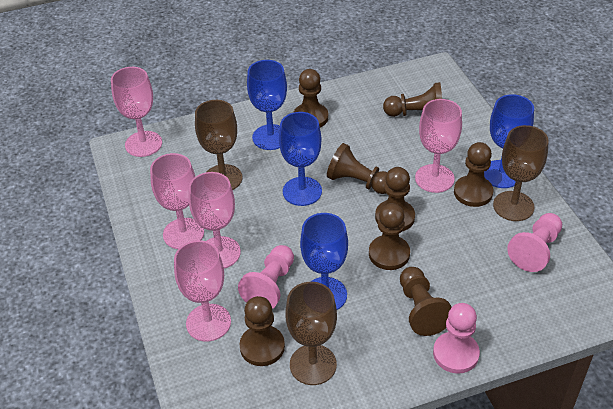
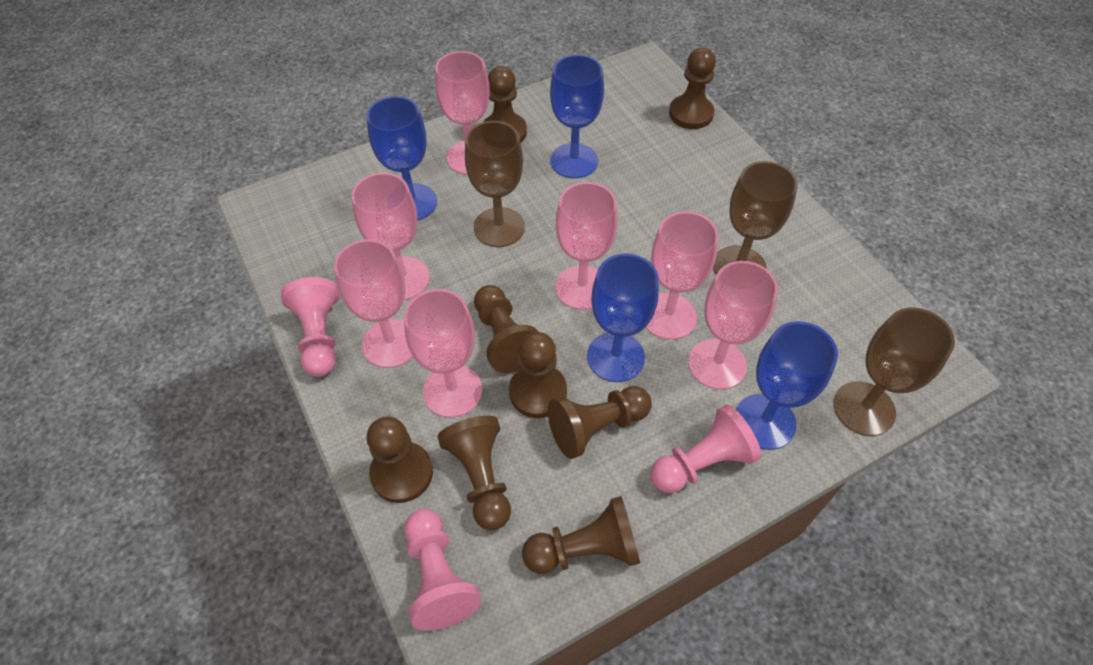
pink goblet: 5 -> 7

